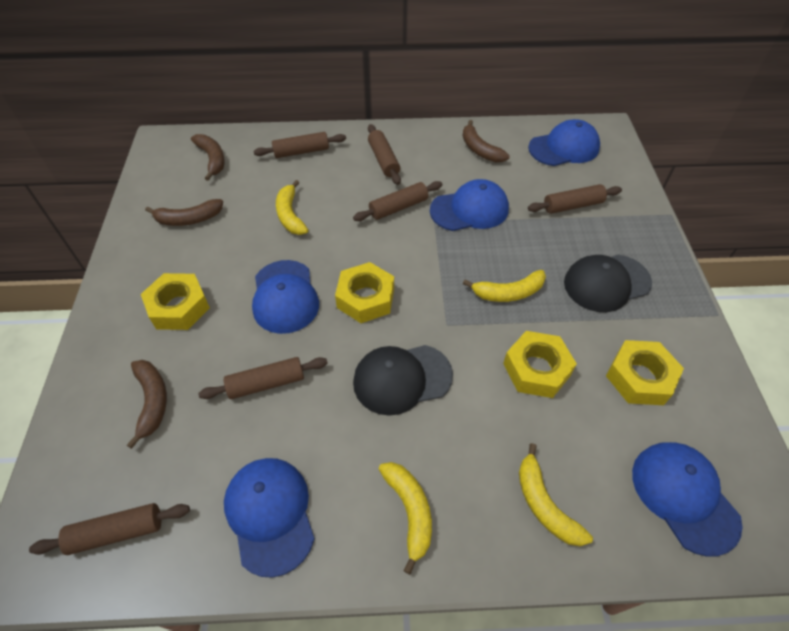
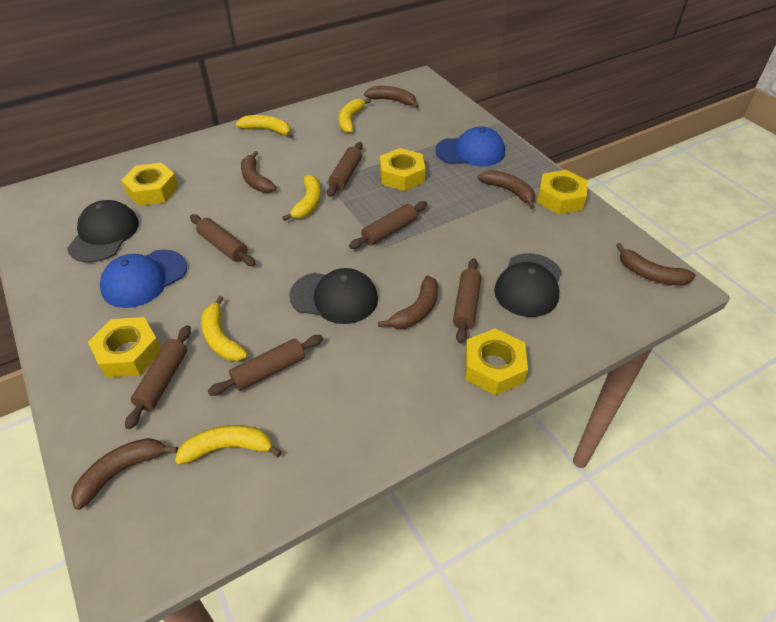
black cap: 2 -> 3
blue cap: 5 -> 2
brown banana: 4 -> 6
yellow banana: 4 -> 5
yellow nut: 4 -> 5

